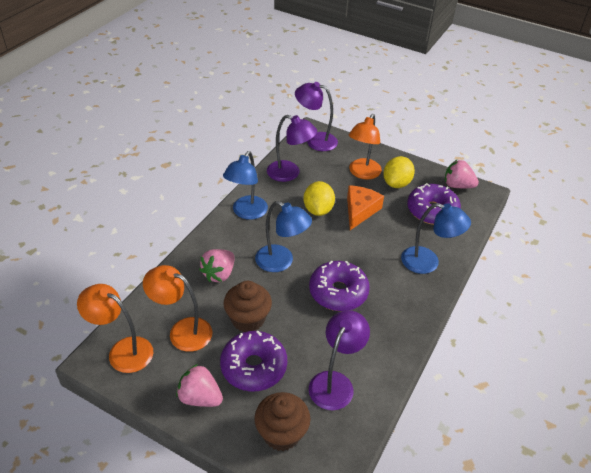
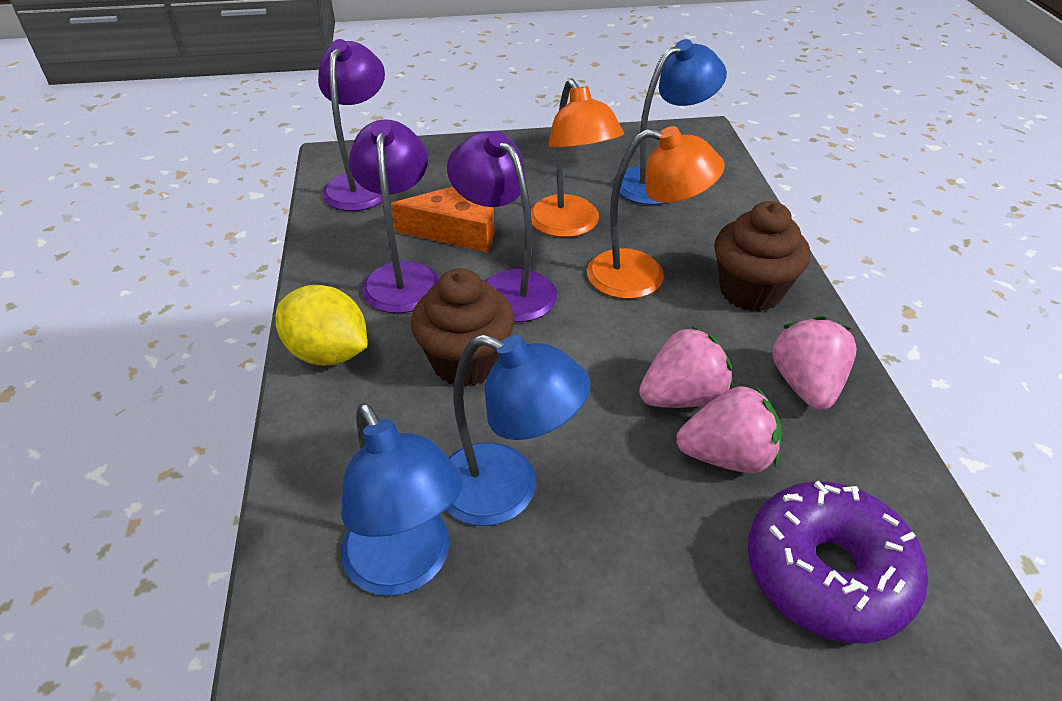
orange lamp: 3 -> 2
purple donut: 3 -> 1
yellow lemon: 2 -> 1

